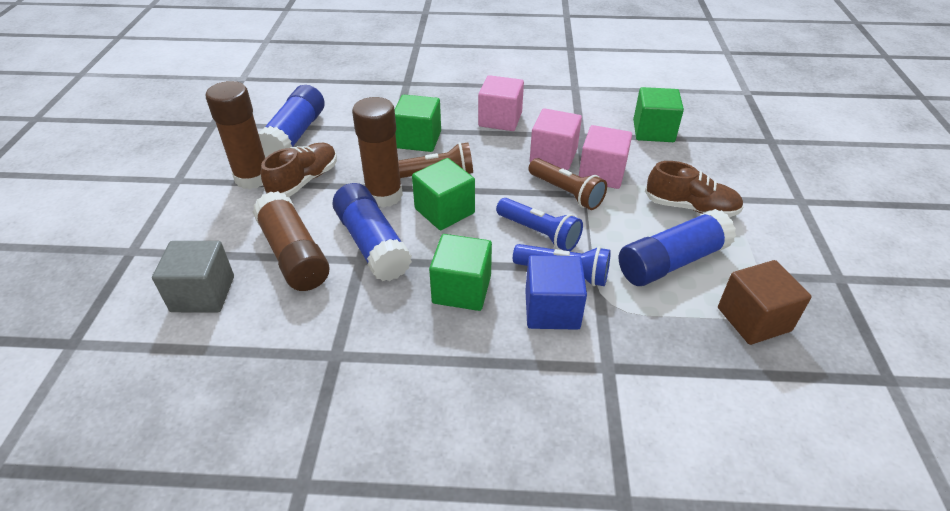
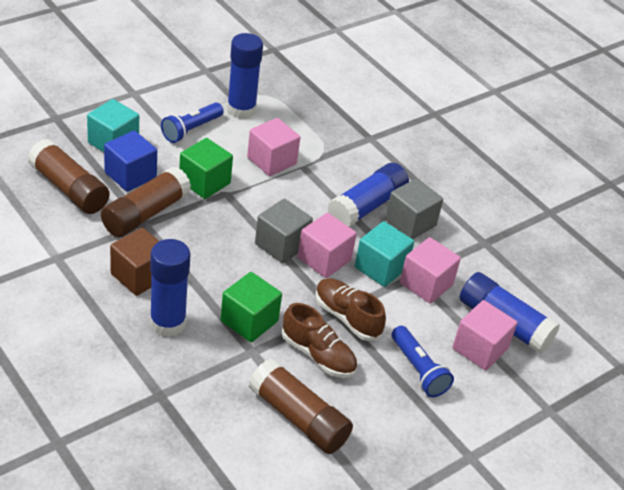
blue glue stick: 3 -> 4
brown flashlight: 2 -> 0
green cube: 4 -> 2
grey cube: 1 -> 2
pink cube: 3 -> 4
turquoise cube: 0 -> 2

